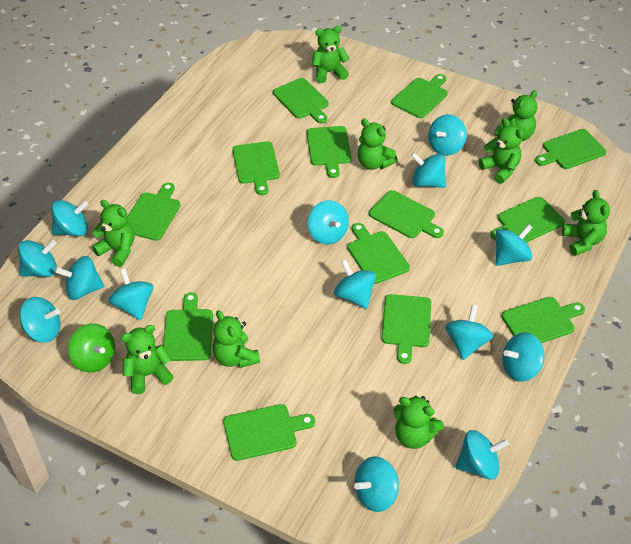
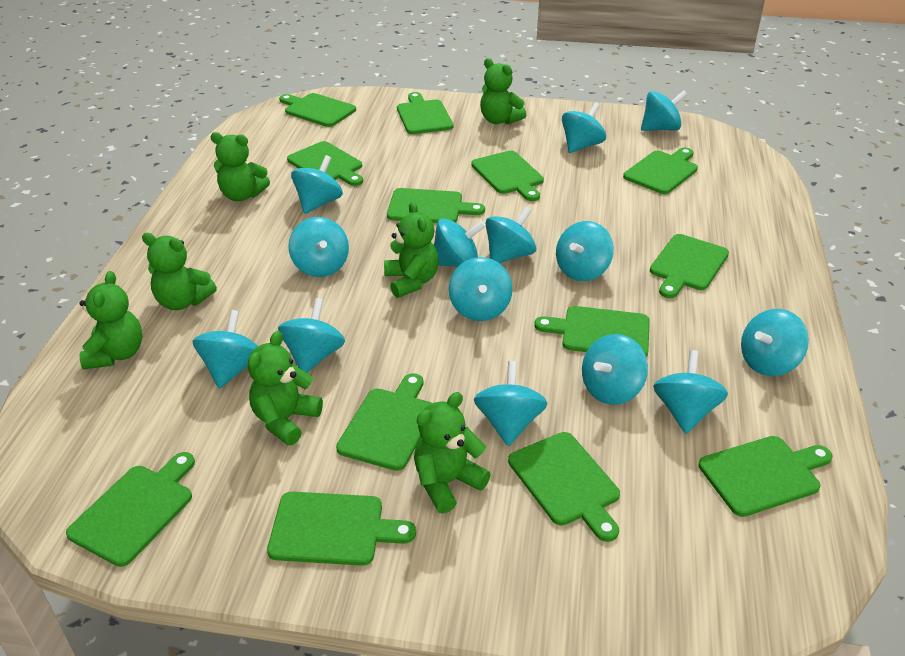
green spinning top: 1 -> 0
green teddy bear: 9 -> 7

